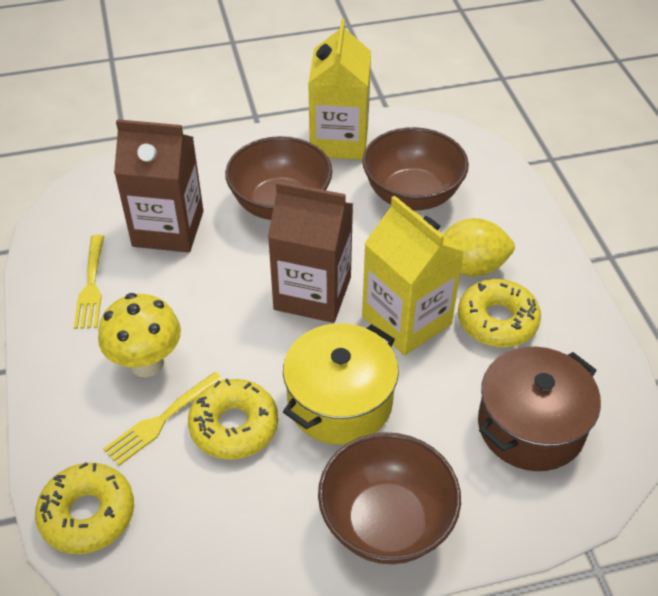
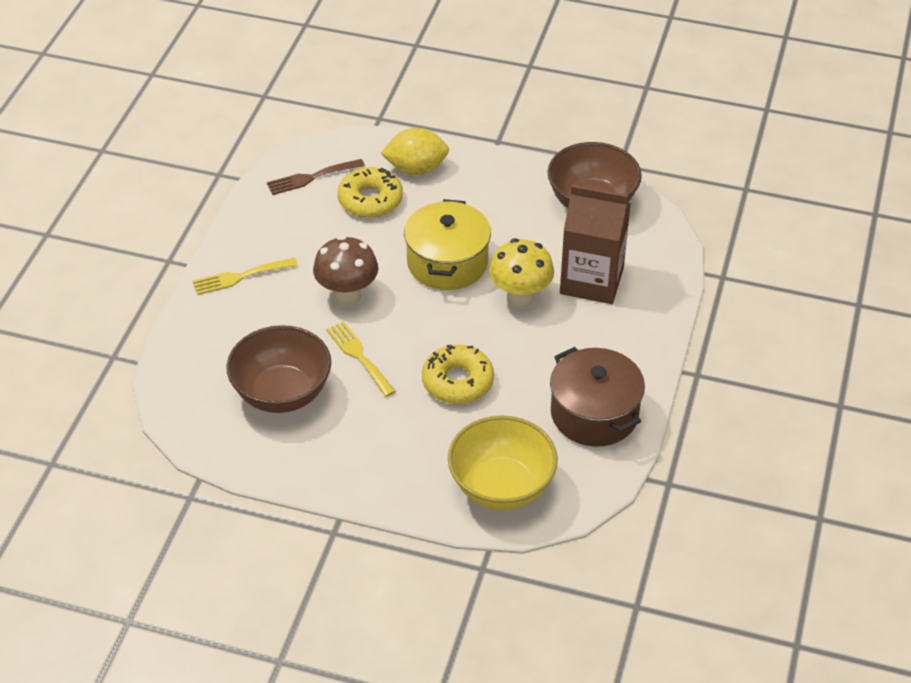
brown bowl: 3 -> 2
brown carton: 2 -> 1
brown fork: 0 -> 1
brown mushroom: 0 -> 1
yellow bowl: 0 -> 1
yellow carton: 2 -> 0
yellow donut: 3 -> 2

